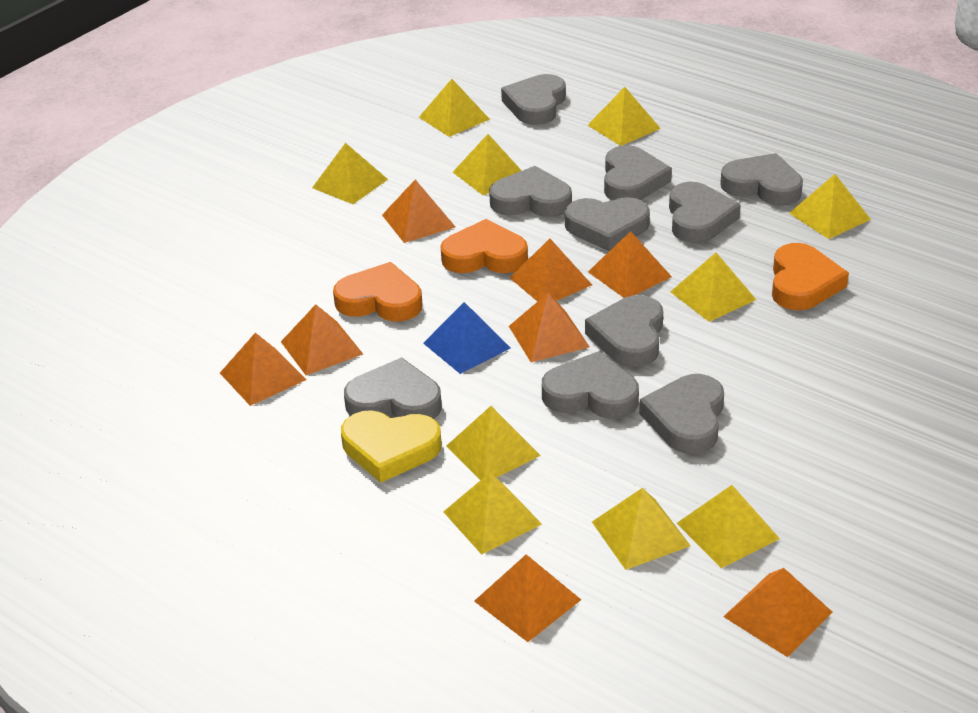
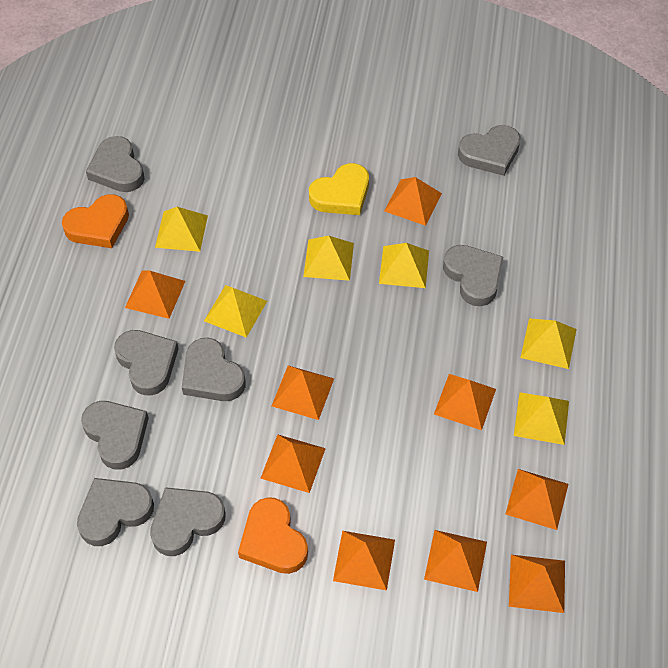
blue pyramid: 1 -> 0
grey heart: 10 -> 8
orange heart: 3 -> 2
orange pyramid: 8 -> 9
yellow pyramid: 10 -> 6

